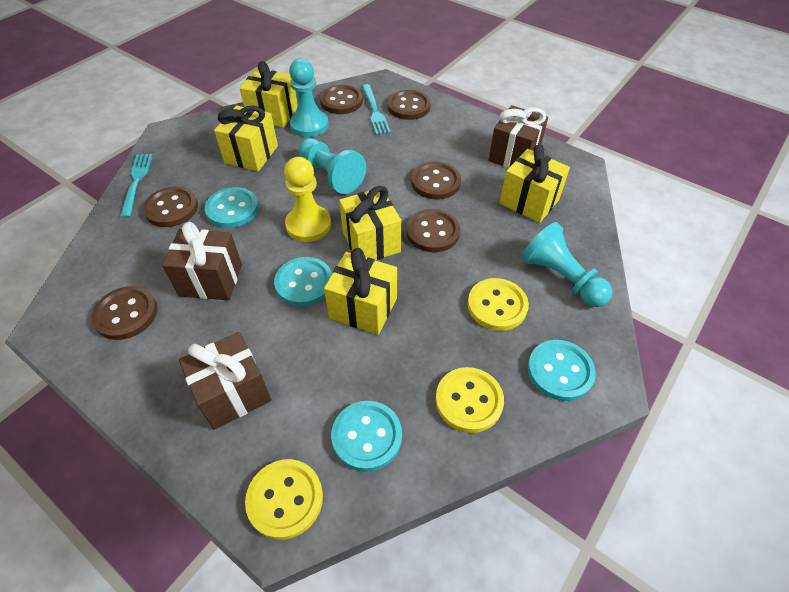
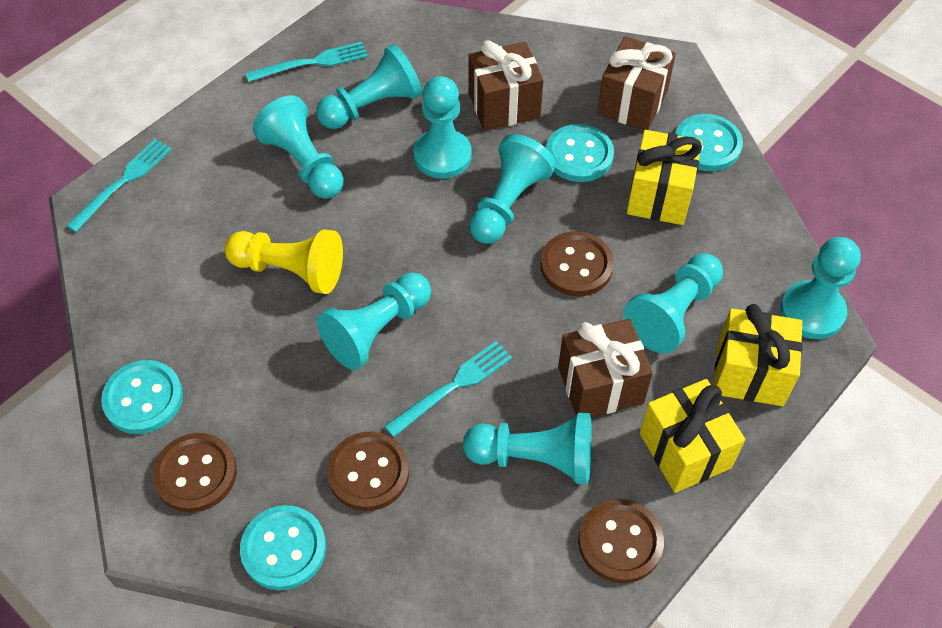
brown button: 6 -> 4
turquoise fork: 2 -> 3
turquoise pawn: 3 -> 8
yellow button: 3 -> 0
yellow gift: 5 -> 3

